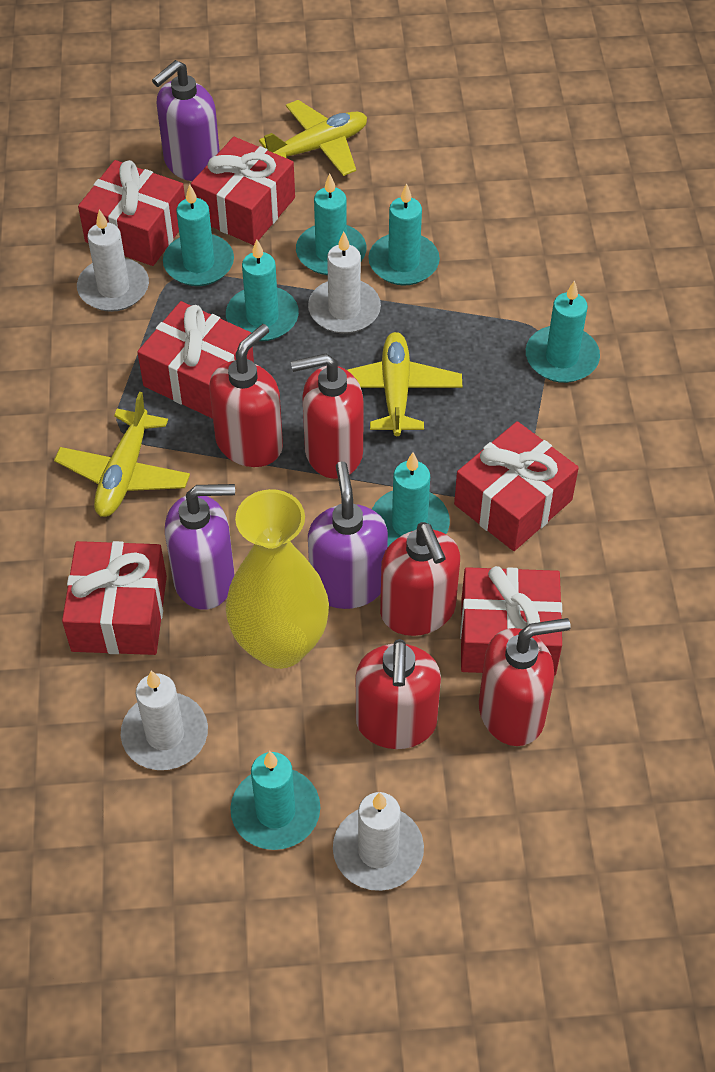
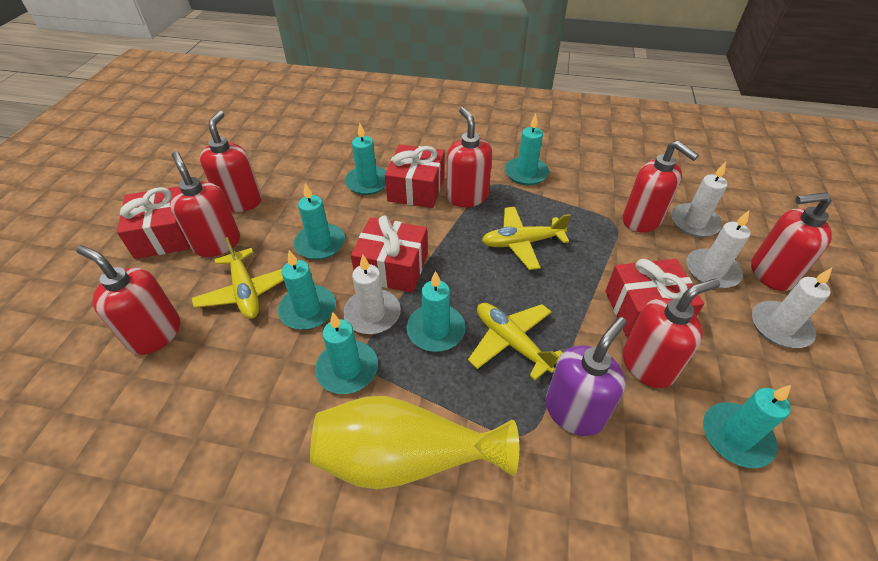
purple soap dispenser: 3 -> 1
red gift: 6 -> 4
red soap dispenser: 5 -> 7

